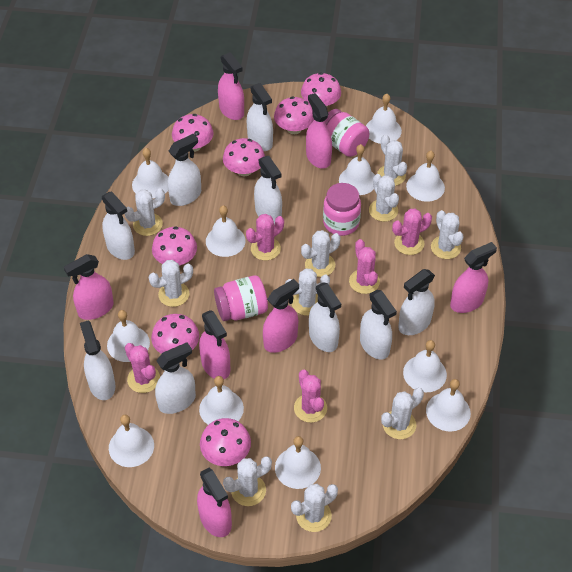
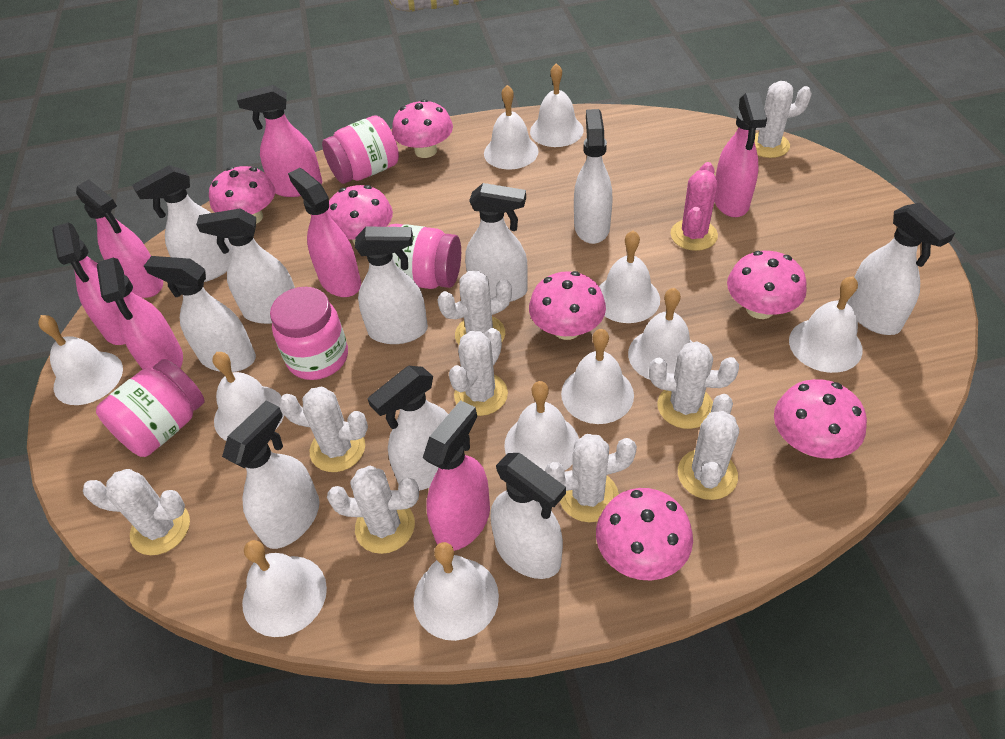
pink cactus: 5 -> 1
pink jar: 3 -> 4
white cactus: 10 -> 9
white spray bottle: 9 -> 10

